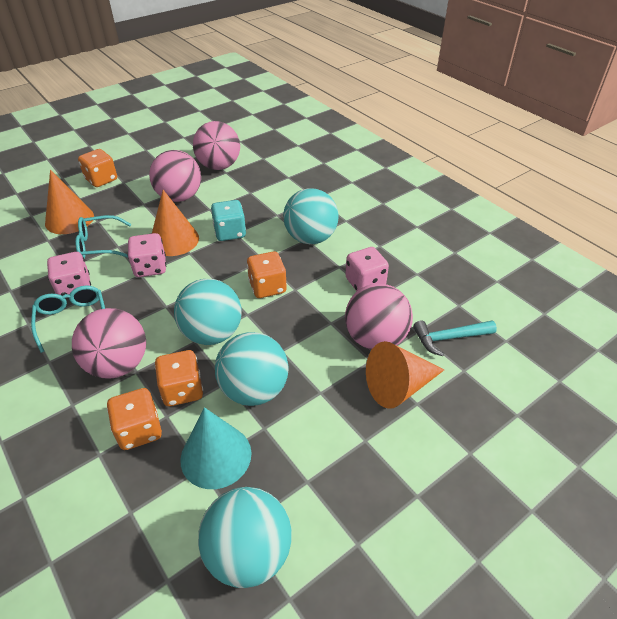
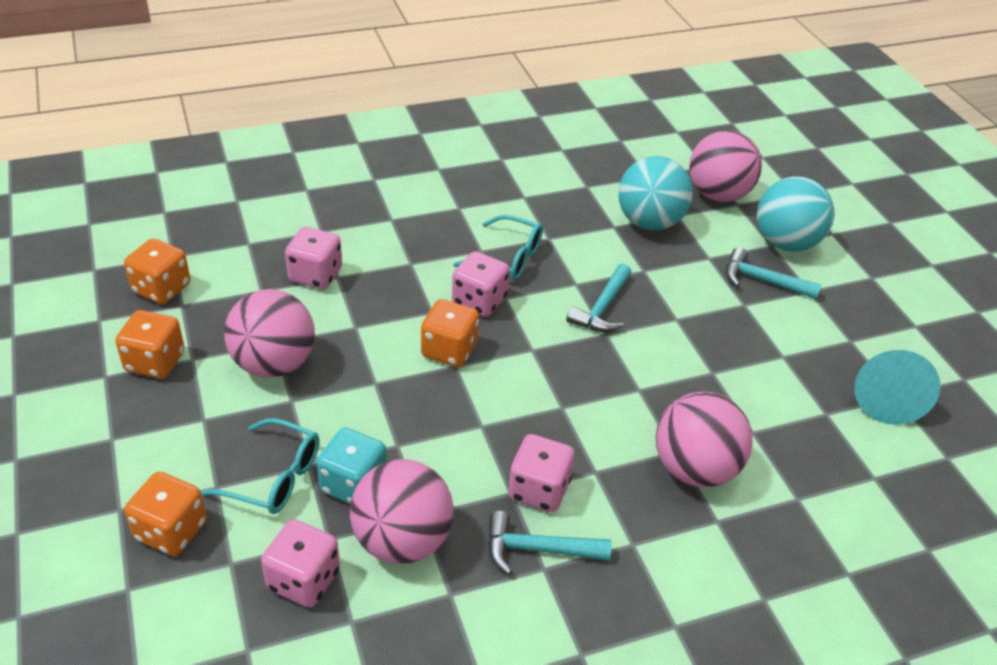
orange cone: 3 -> 0
pink dice: 3 -> 4
turquoise ball: 4 -> 2
turquoise hammer: 1 -> 3

